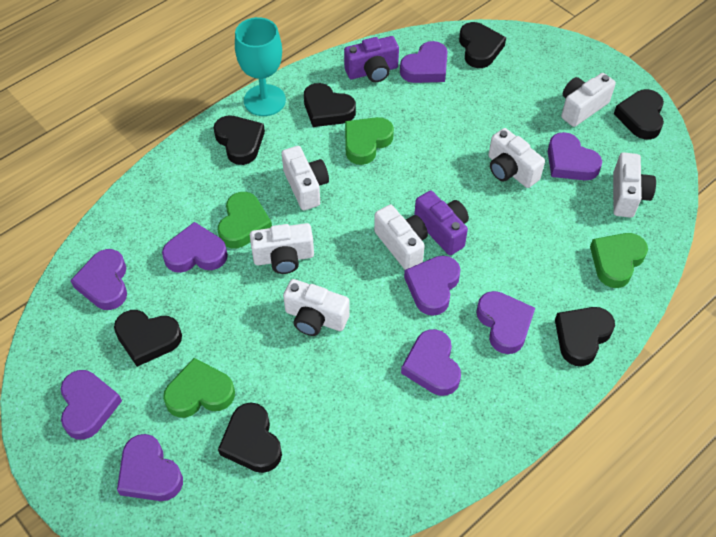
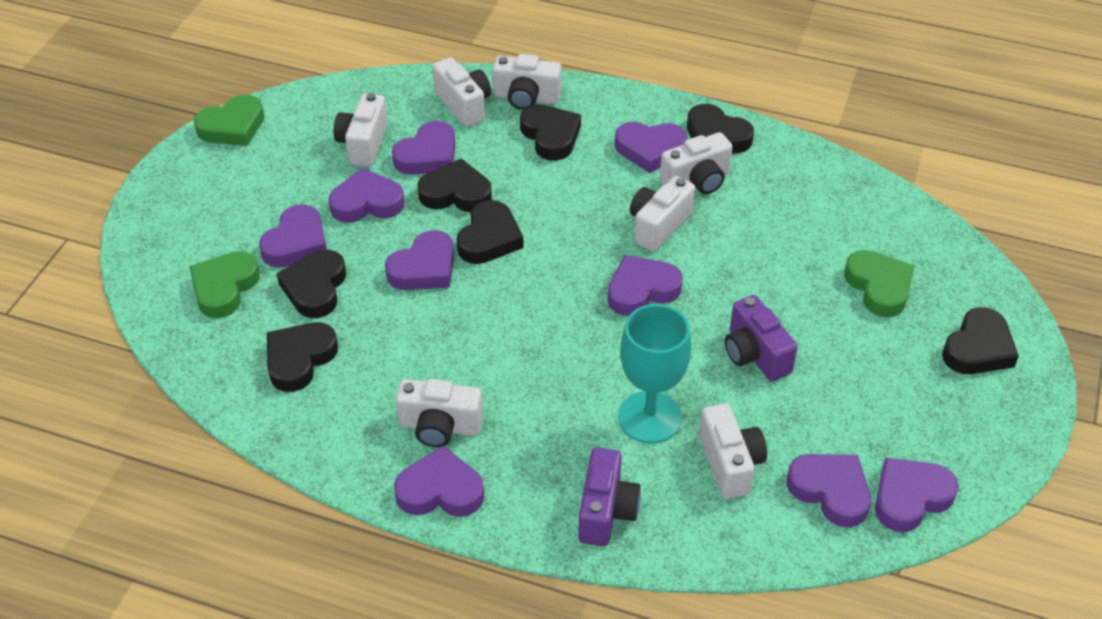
green heart: 4 -> 3

